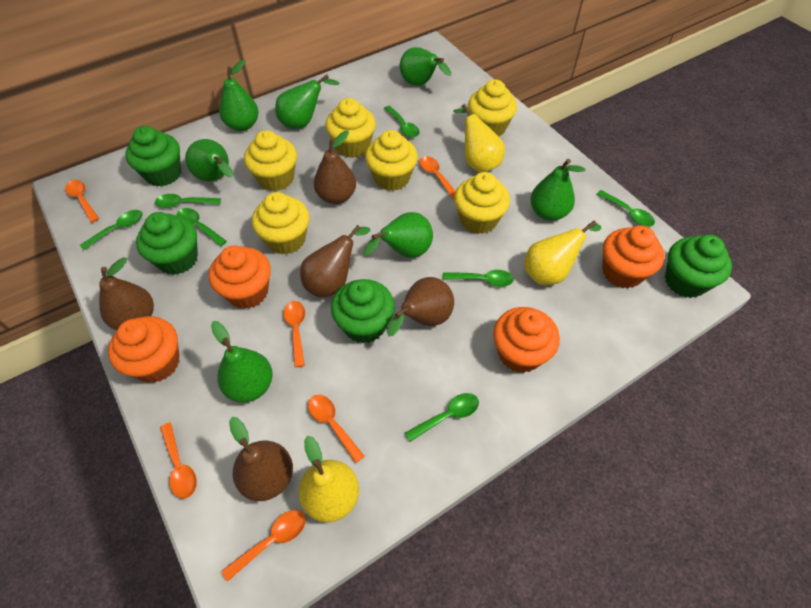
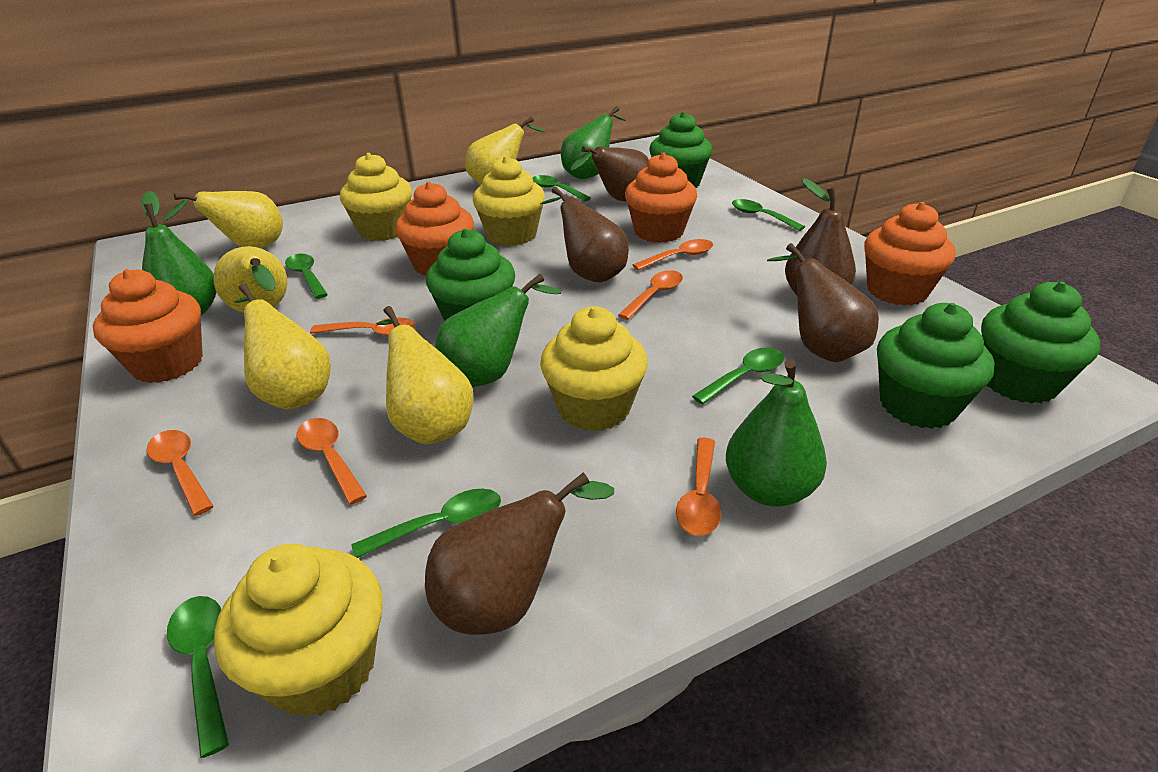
green pear: 7 -> 4
green spoon: 7 -> 6
yellow cupcake: 6 -> 4
yellow pear: 3 -> 5

